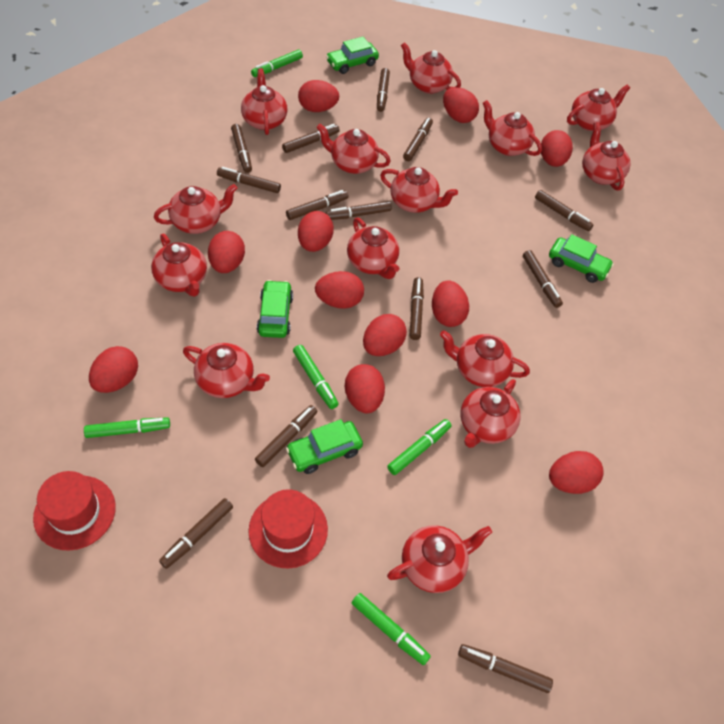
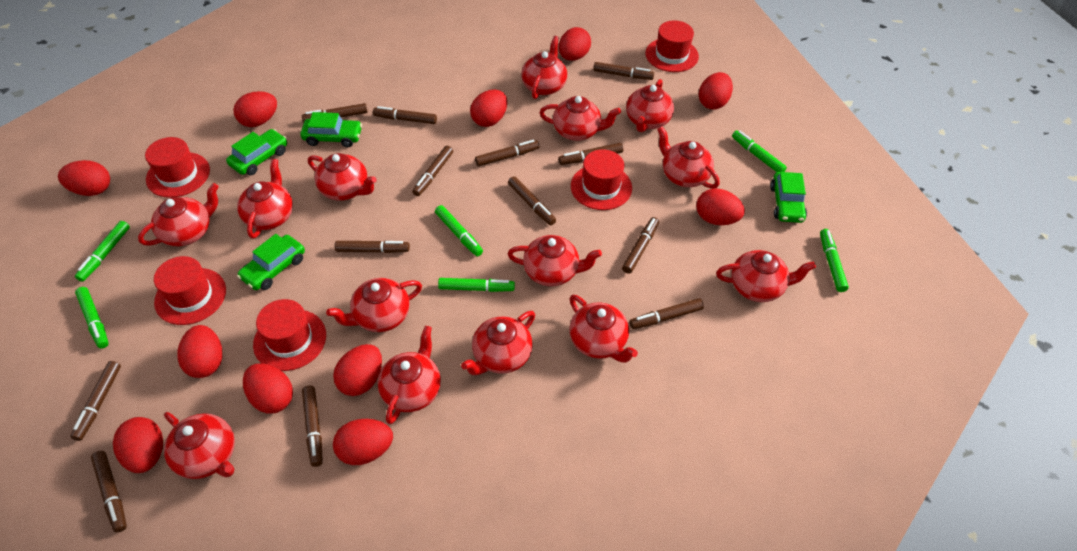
green marker: 5 -> 6
red hat: 2 -> 5

